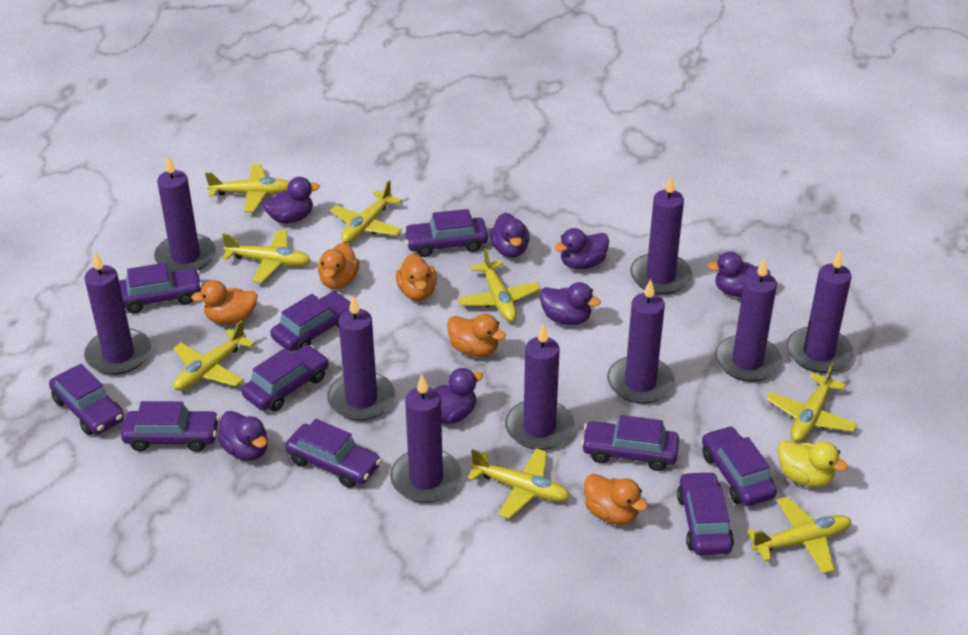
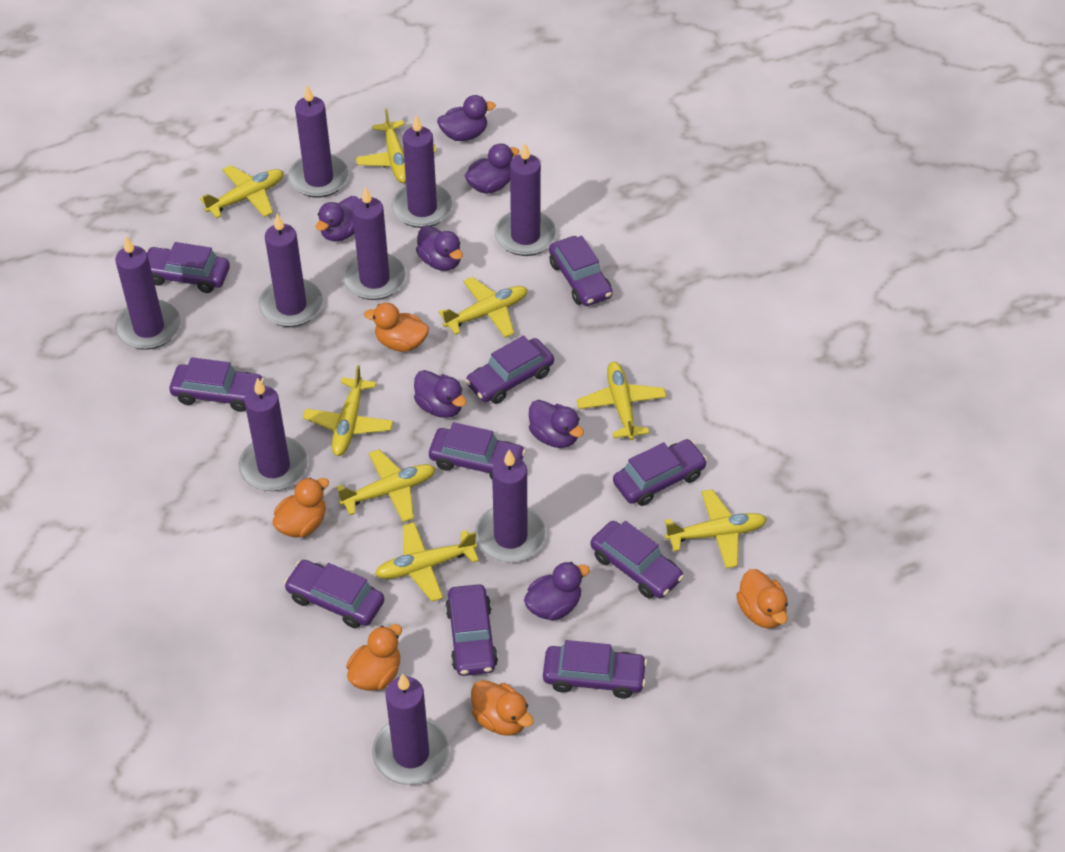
yellow duck: 1 -> 0

